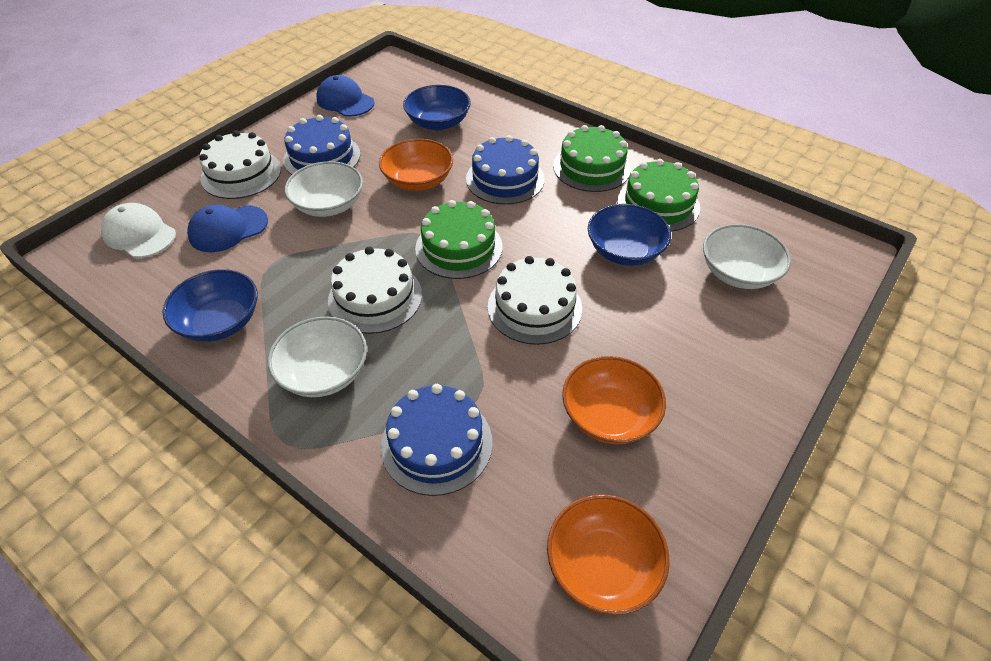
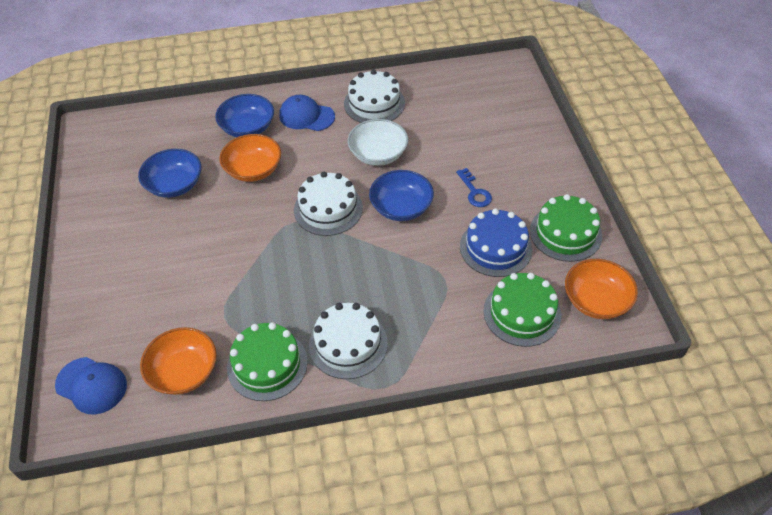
blue cake: 3 -> 1
blue key: 0 -> 1
white bowl: 3 -> 1
white cap: 1 -> 0

